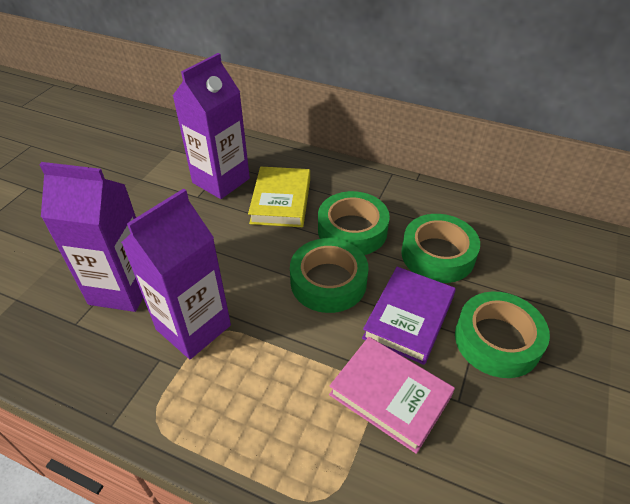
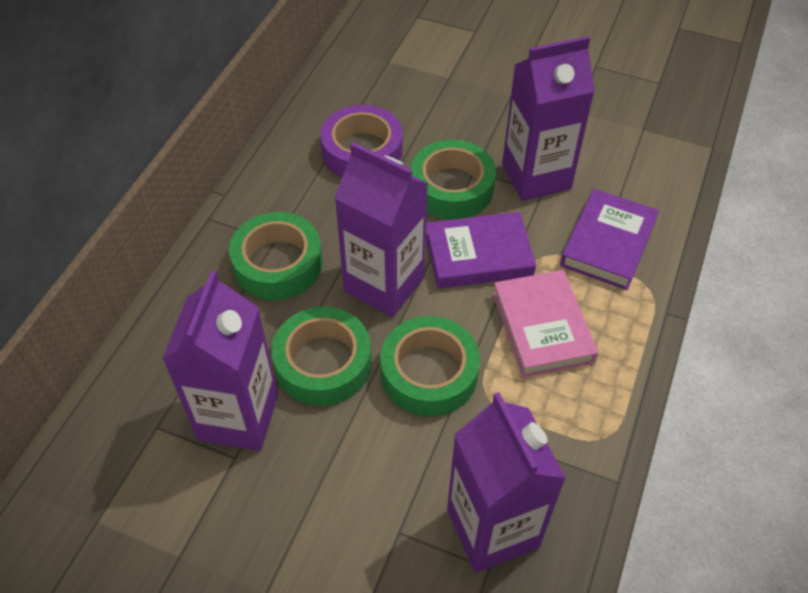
purple book: 1 -> 2
purple carton: 3 -> 4
purple tape: 0 -> 1
yellow book: 1 -> 0

